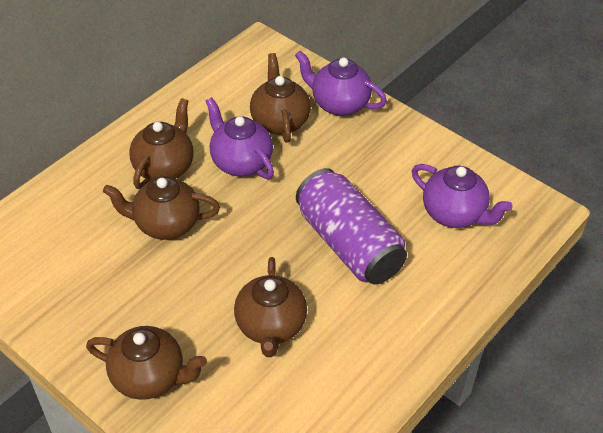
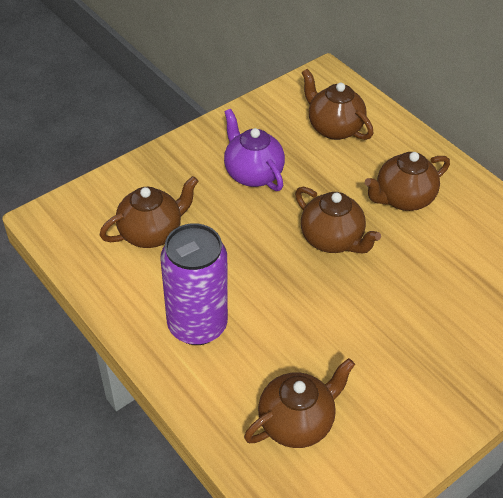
purple teapot: 3 -> 1

